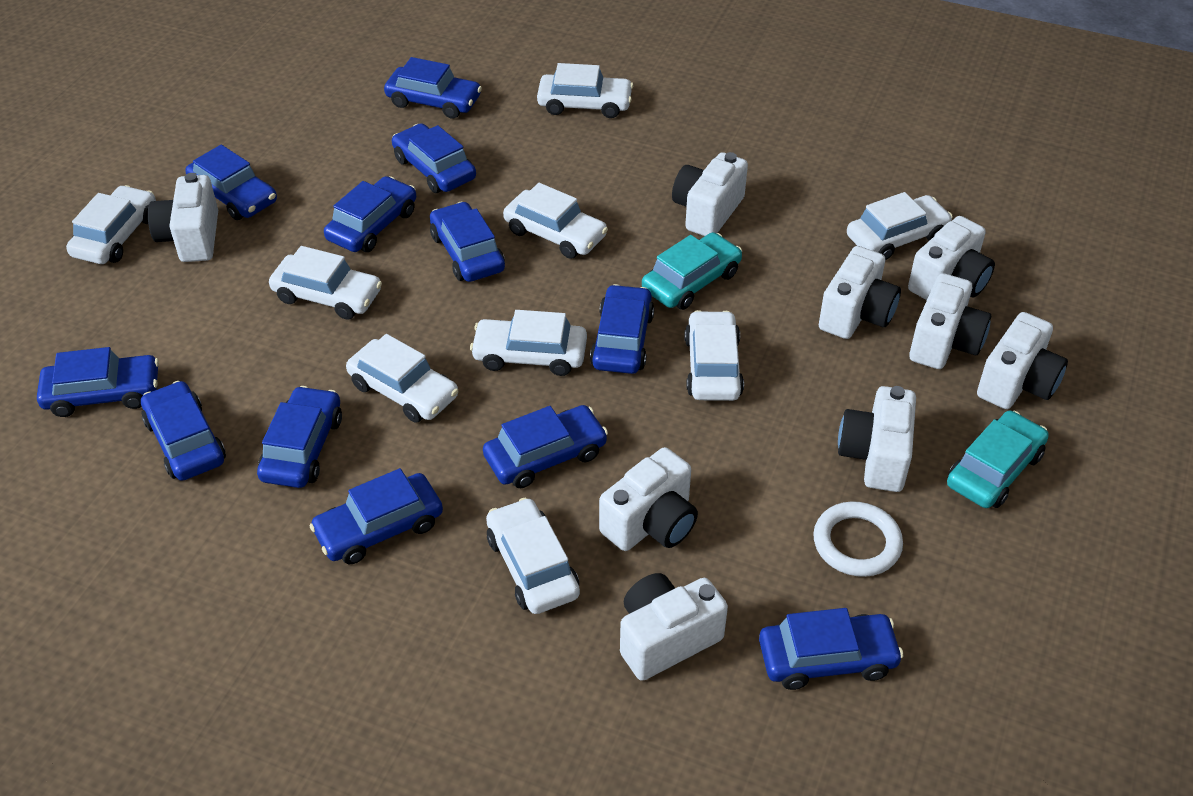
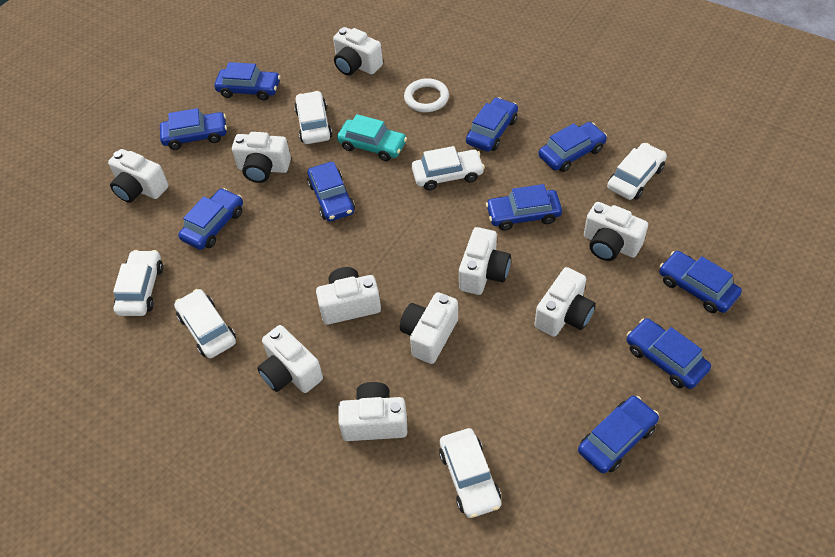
blue car: 12 -> 10
turquoise car: 2 -> 1
white camera: 9 -> 10
white car: 9 -> 6

